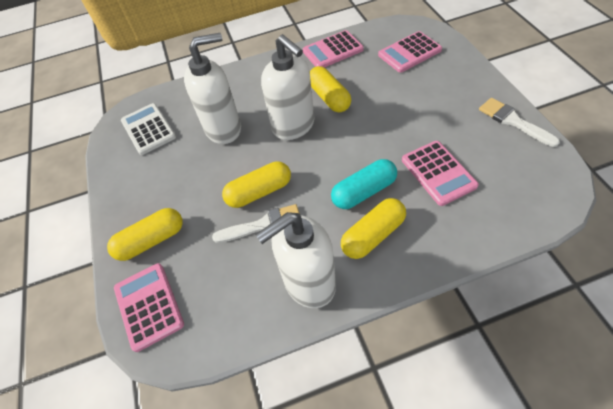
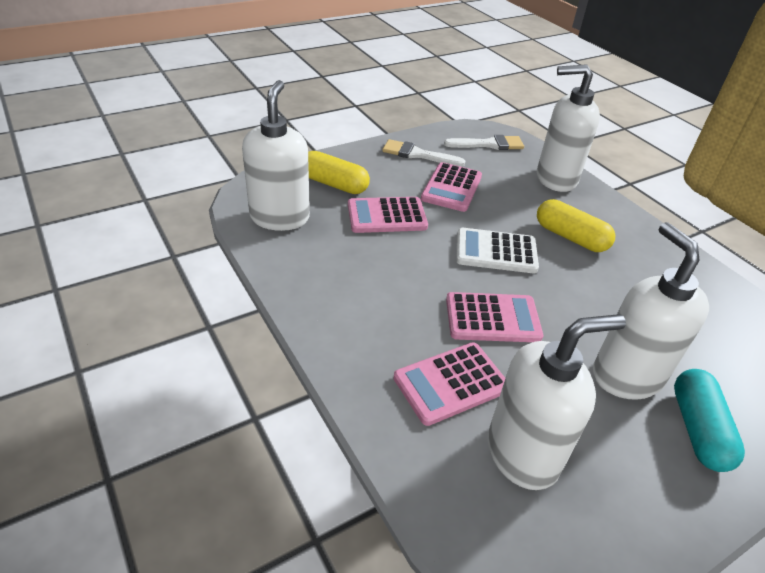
white soap dispenser: 3 -> 4
yellow capsule: 4 -> 2

